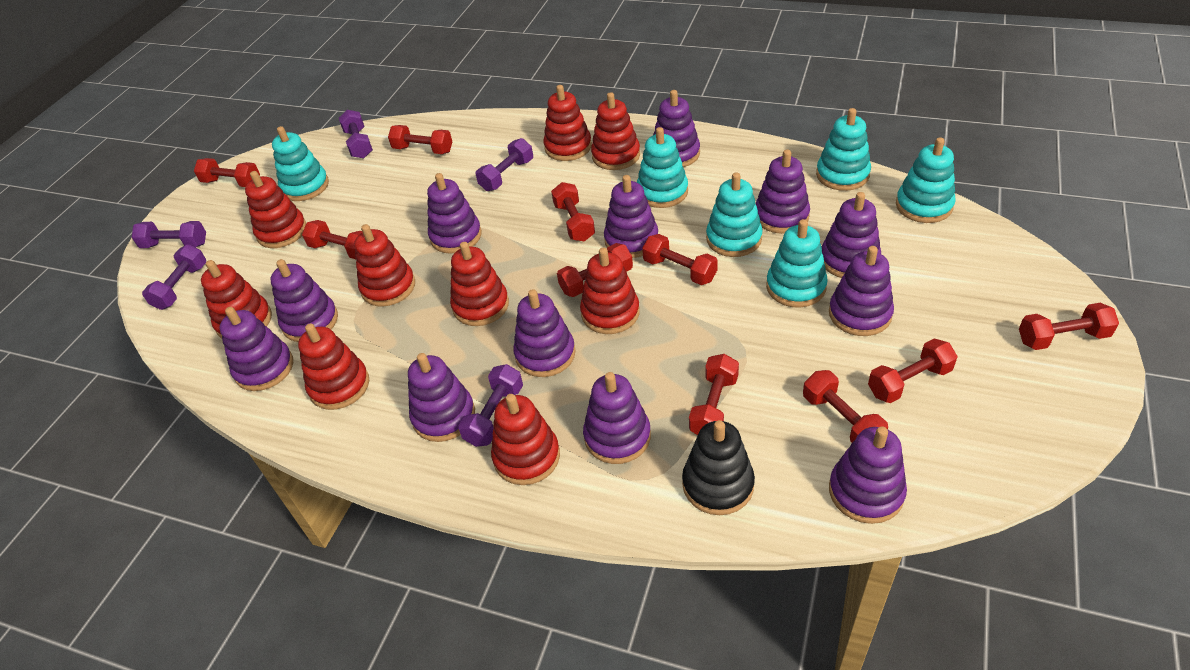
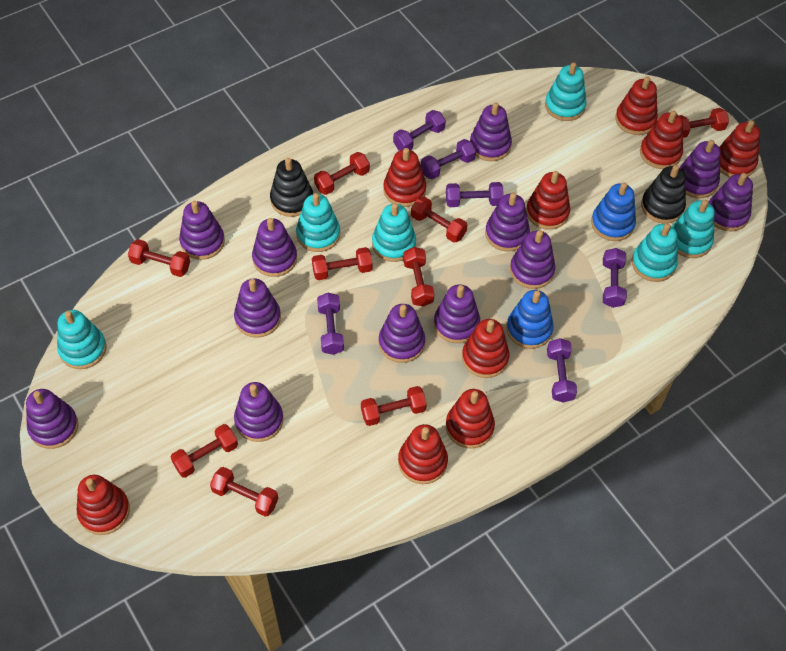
black stacking toy: 1 -> 2
blue stacking toy: 0 -> 2
purple dumbbell: 5 -> 6
red dumbbell: 10 -> 9

